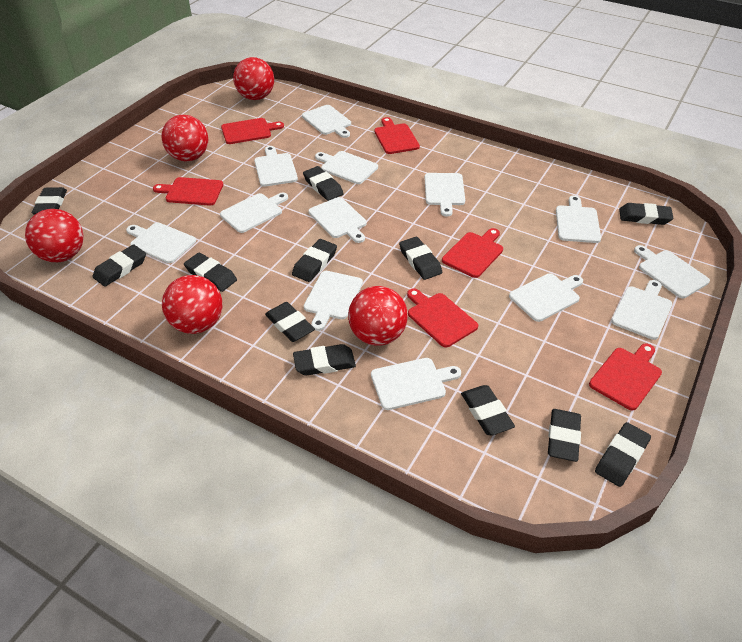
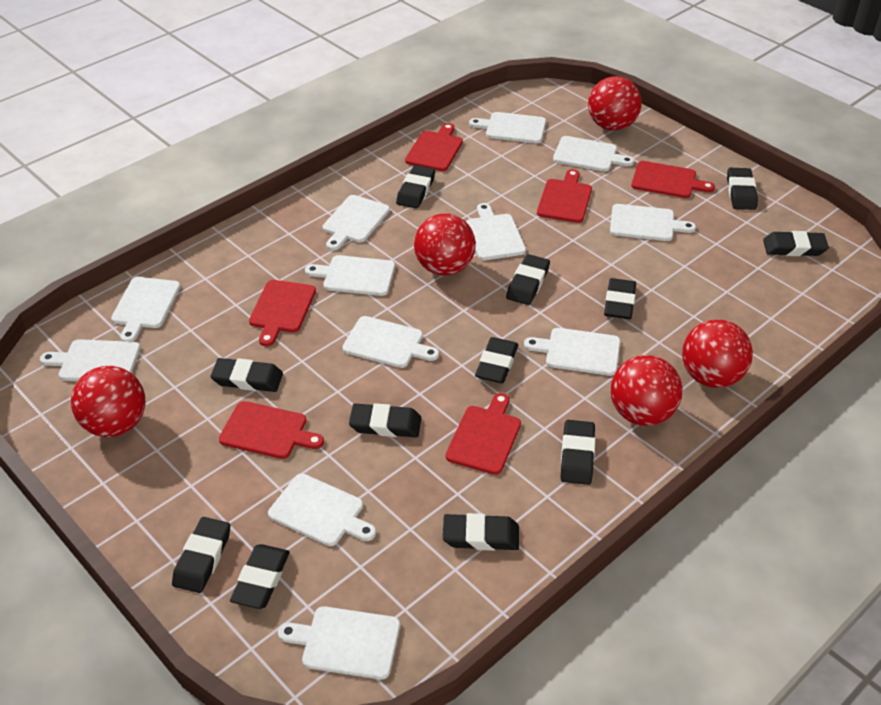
white cutting board: 13 -> 12

